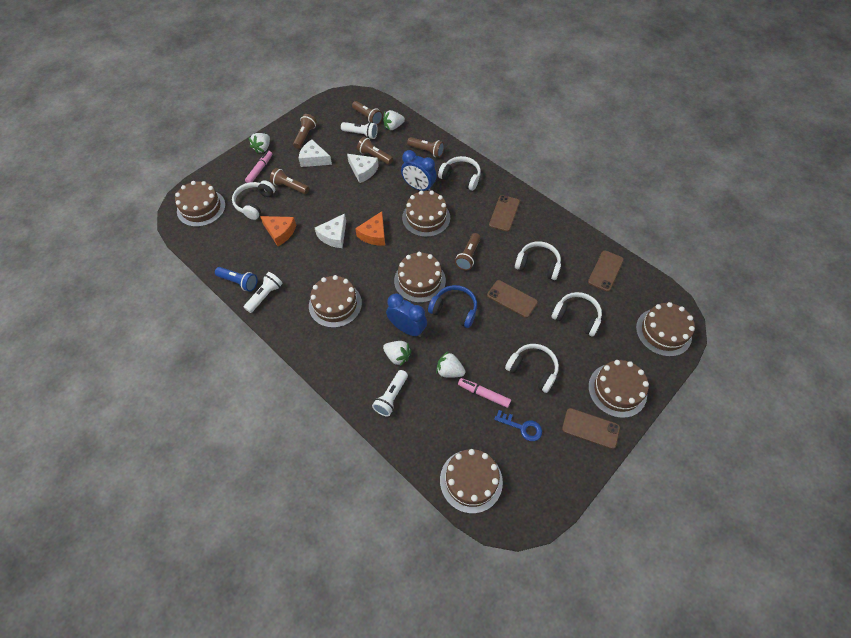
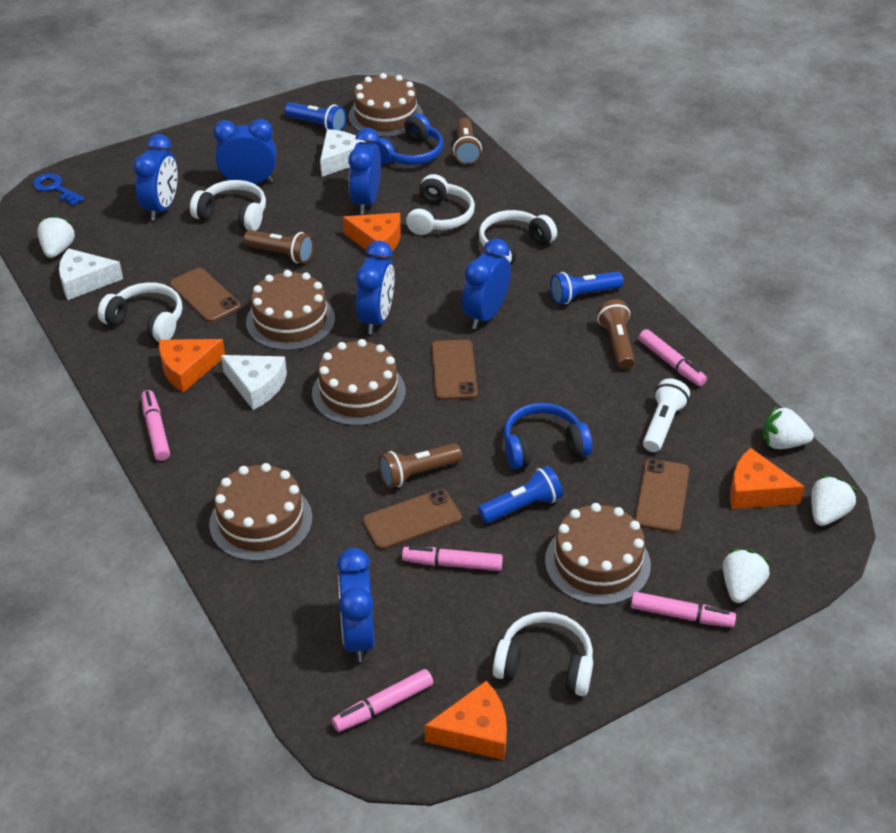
blue clock: 2 -> 6
blue flashlight: 1 -> 3
blue headphones: 1 -> 2
brown cake: 7 -> 5
brown flashlight: 6 -> 4
orange cheese: 2 -> 4
pink marker: 2 -> 5
white flashlight: 3 -> 1

